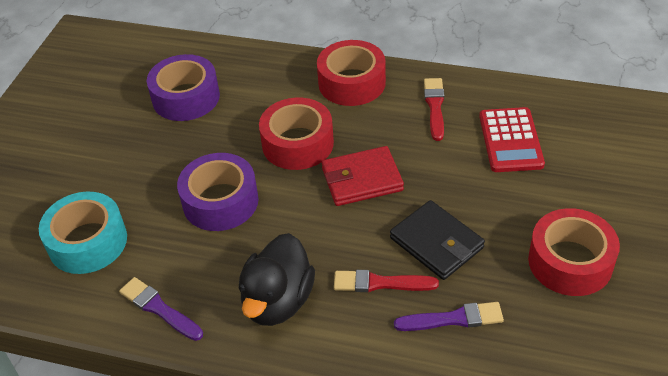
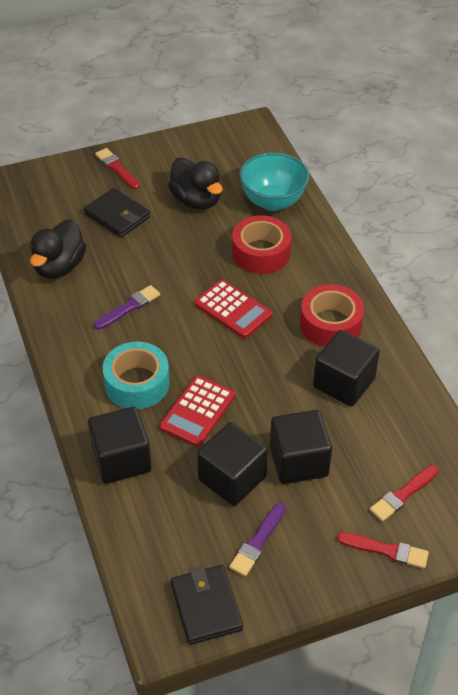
black cube: 0 -> 4
black duck: 1 -> 2
black wallet: 1 -> 2
purple tape: 2 -> 0
red brush: 2 -> 3
red calculator: 1 -> 2
red tape: 3 -> 2
red wallet: 1 -> 0
turquoise bowl: 0 -> 1

